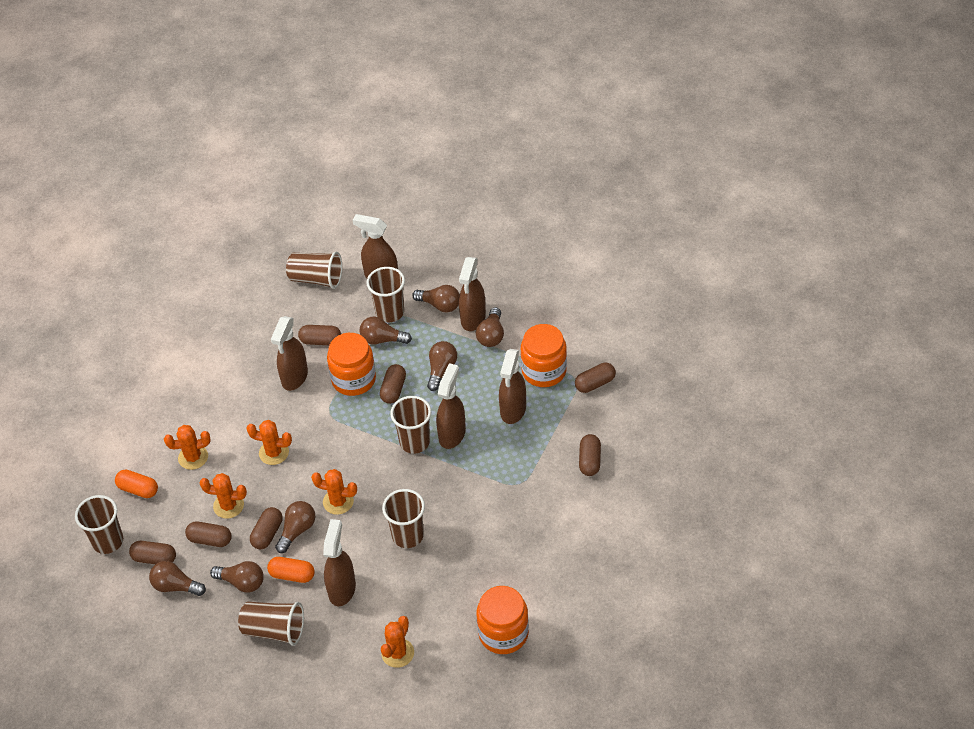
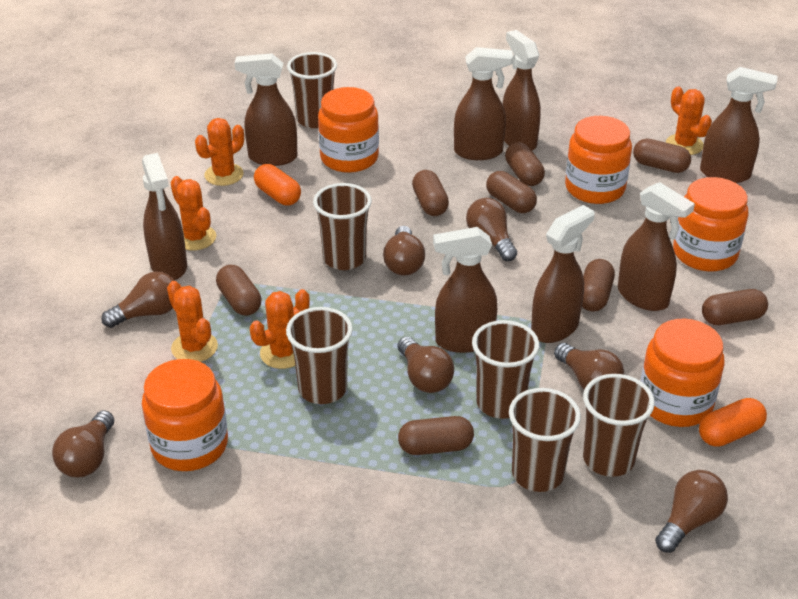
brown capsule: 7 -> 8
brown spray bottle: 6 -> 8
orange jar: 3 -> 5

